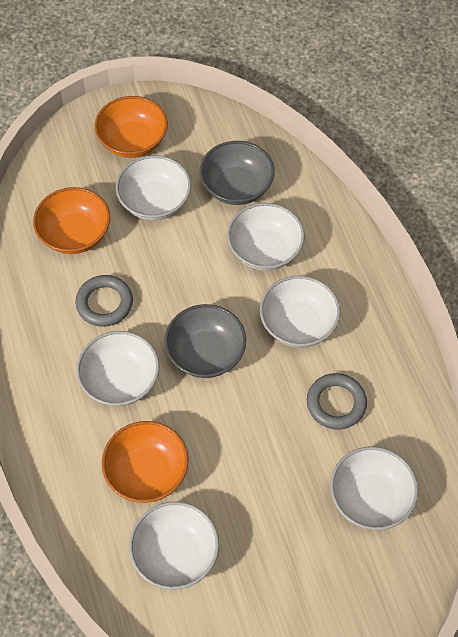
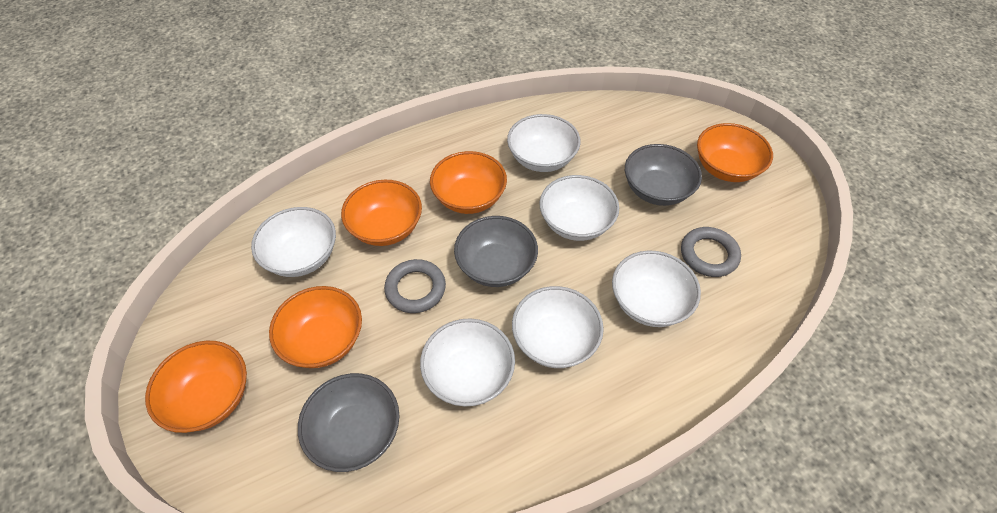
grey bowl: 2 -> 3
orange bowl: 3 -> 5

